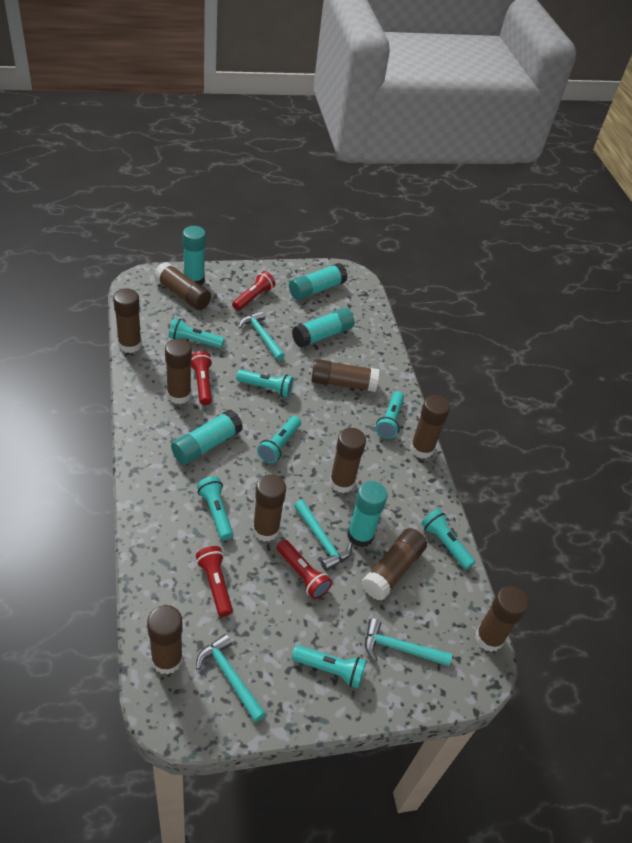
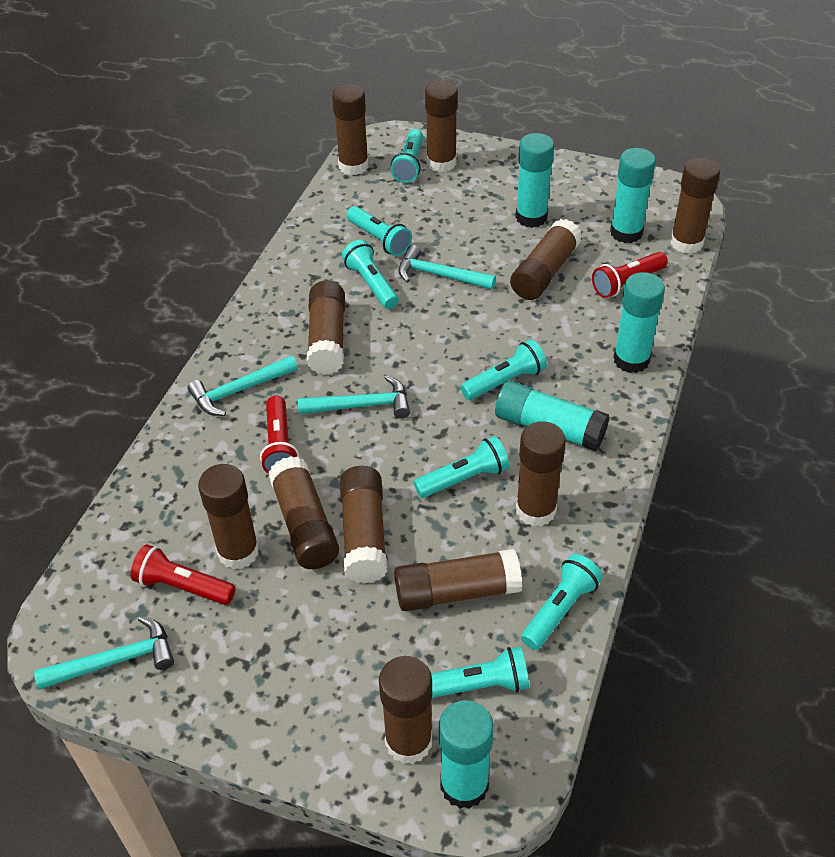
brown glue stick: 10 -> 11
red flashlight: 4 -> 3

